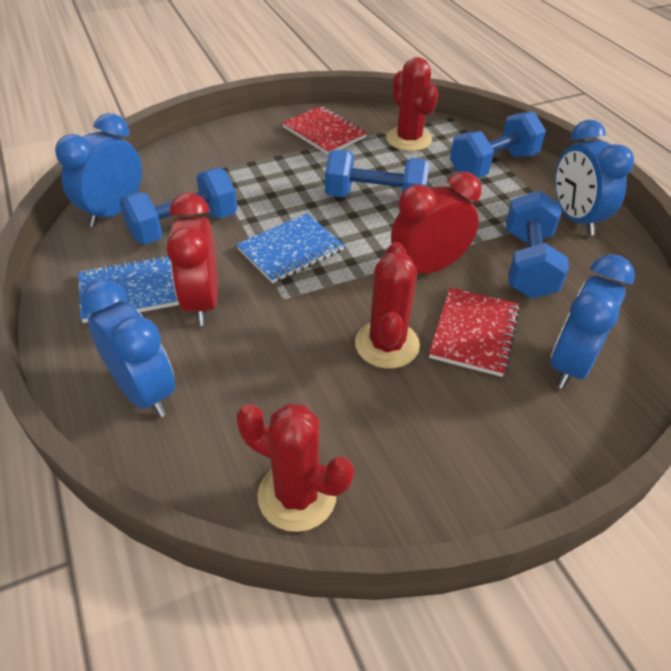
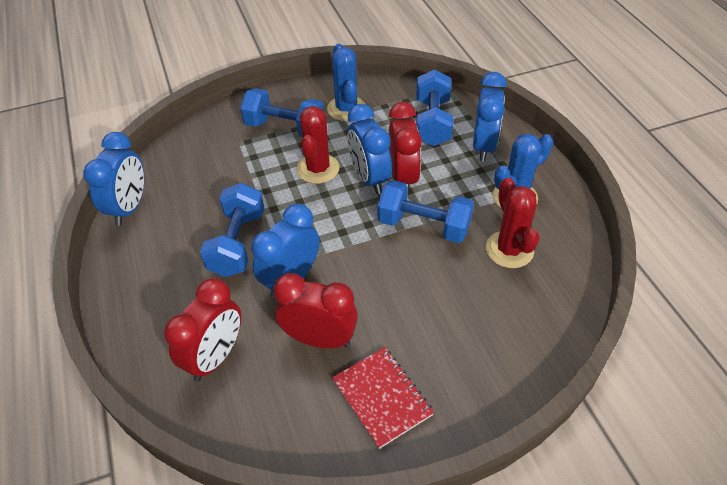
blue cactus: 0 -> 2
blue notebook: 2 -> 0
red cactus: 3 -> 2
red clock: 2 -> 3
red notebook: 2 -> 1

